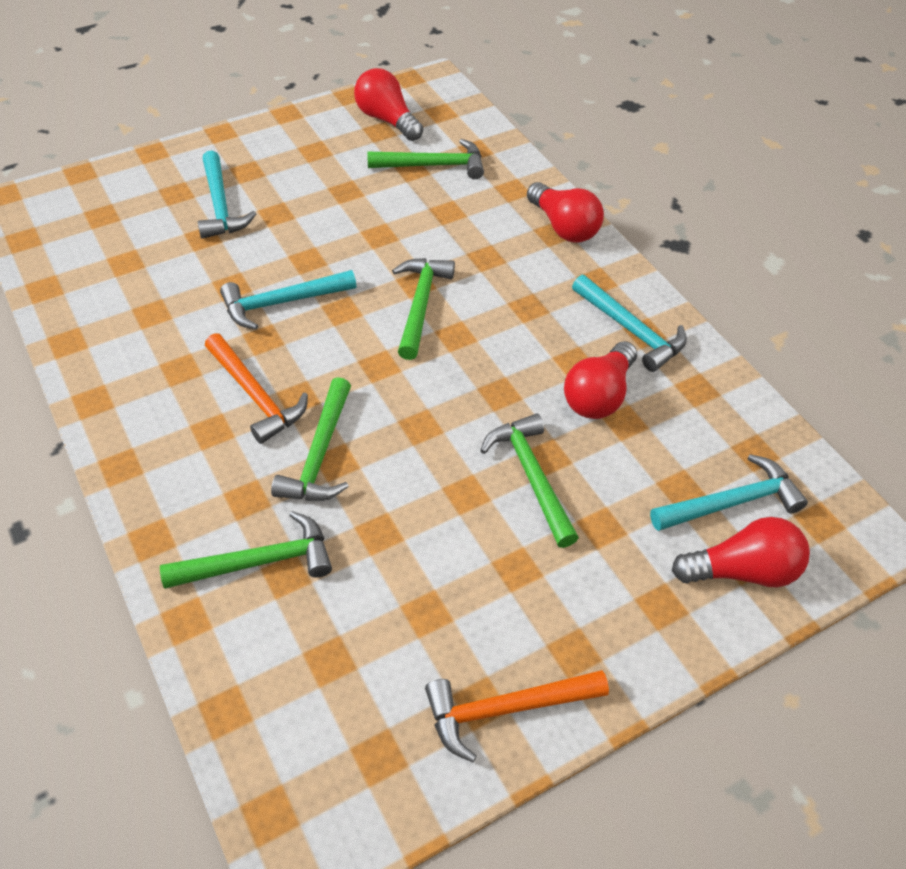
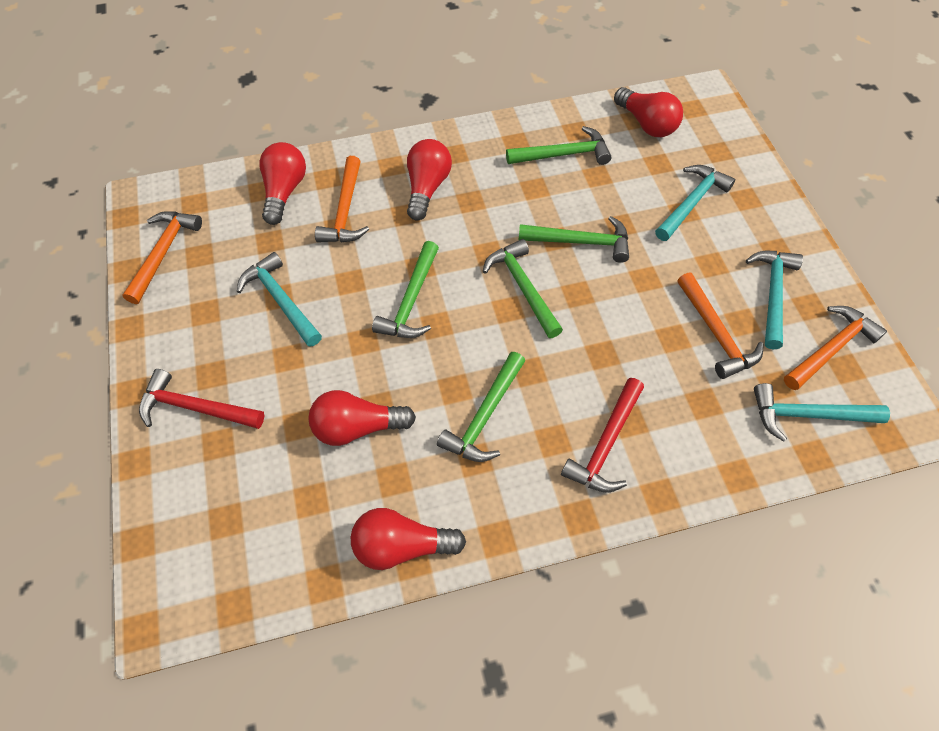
orange hammer: 2 -> 4
red hammer: 0 -> 2
red light bulb: 4 -> 5

